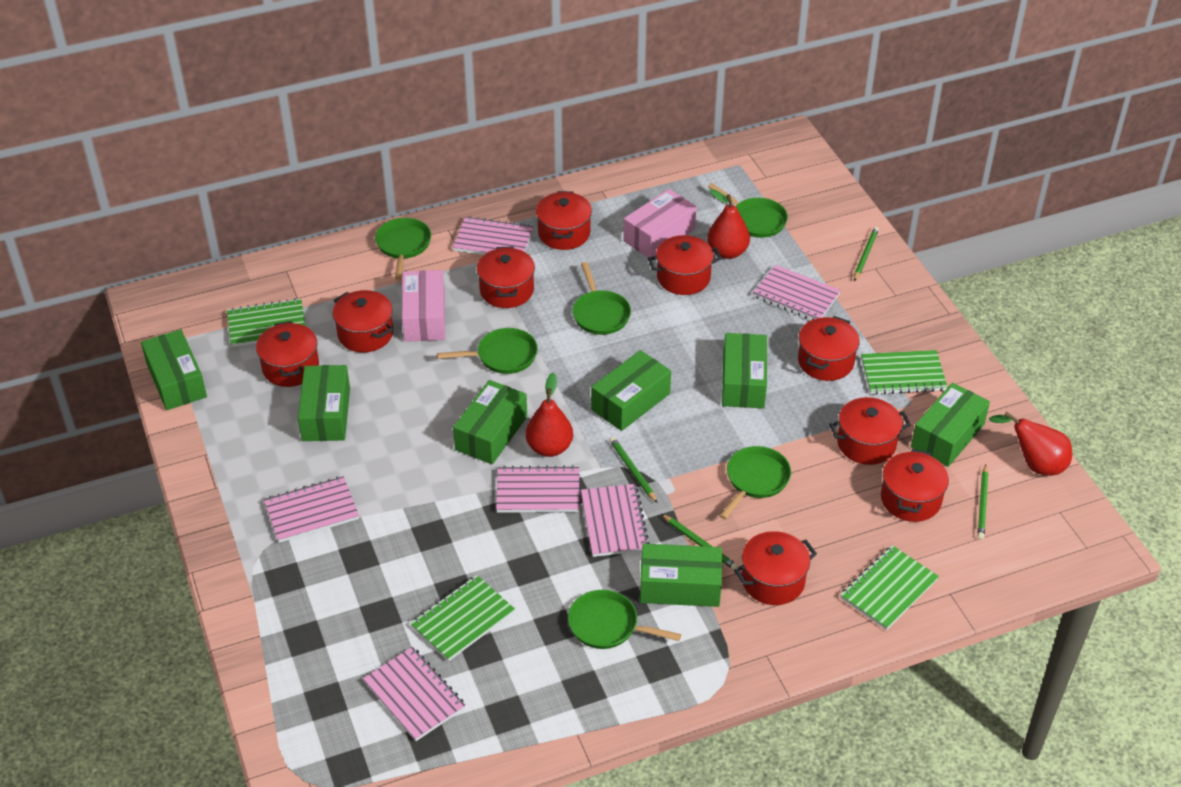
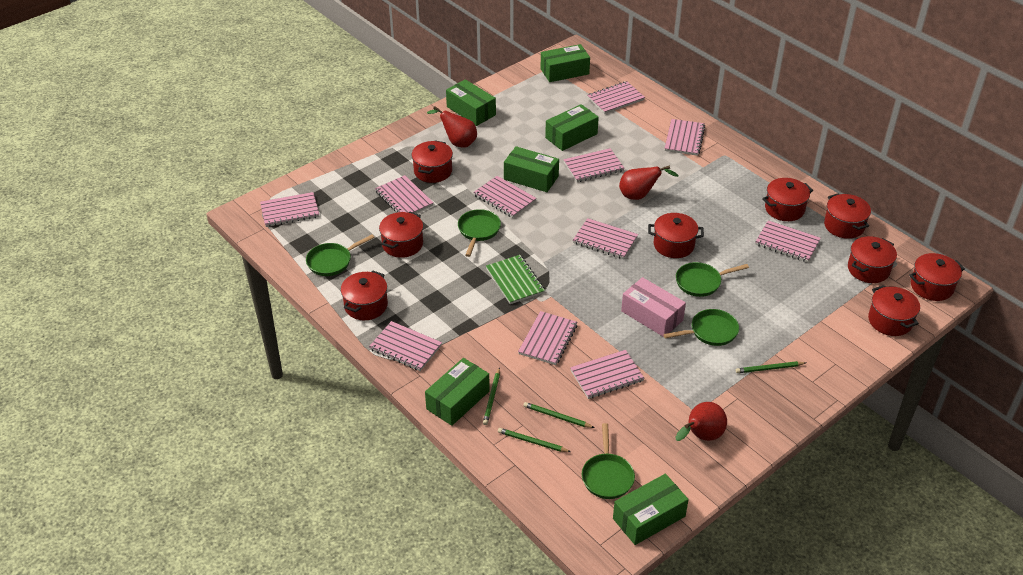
green box: 7 -> 6
green notebook: 4 -> 1
green pan: 6 -> 5
pink box: 2 -> 1
pink notebook: 6 -> 11

